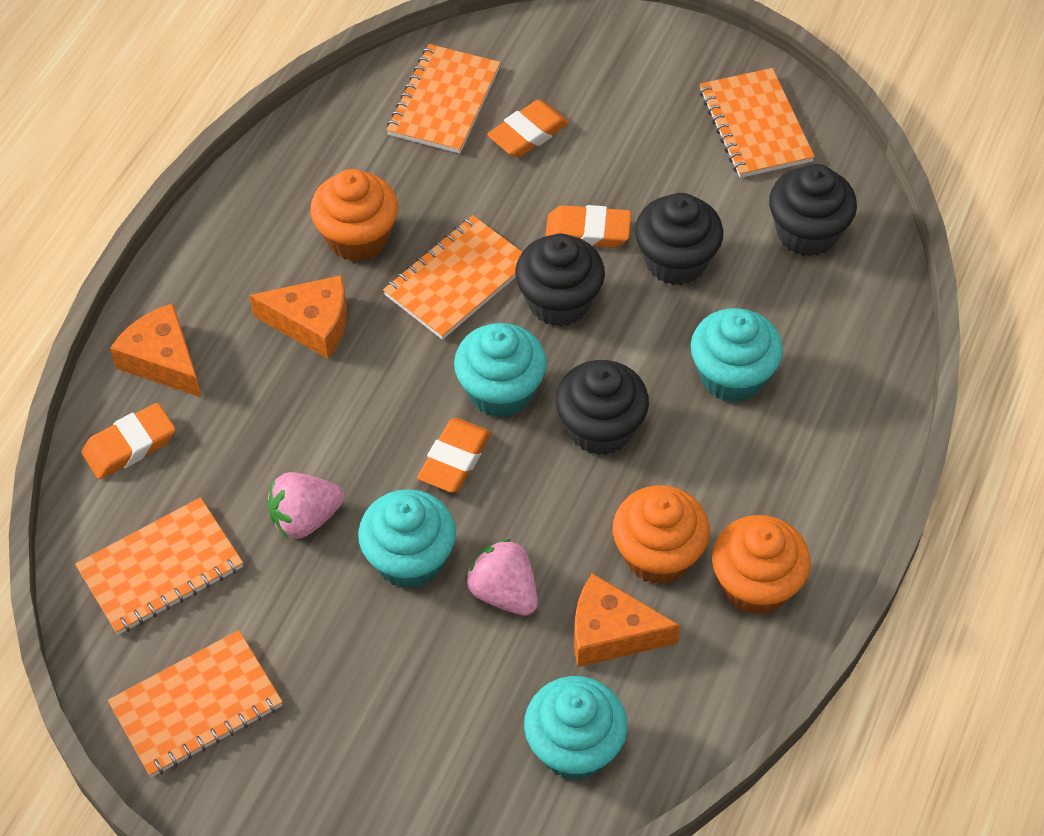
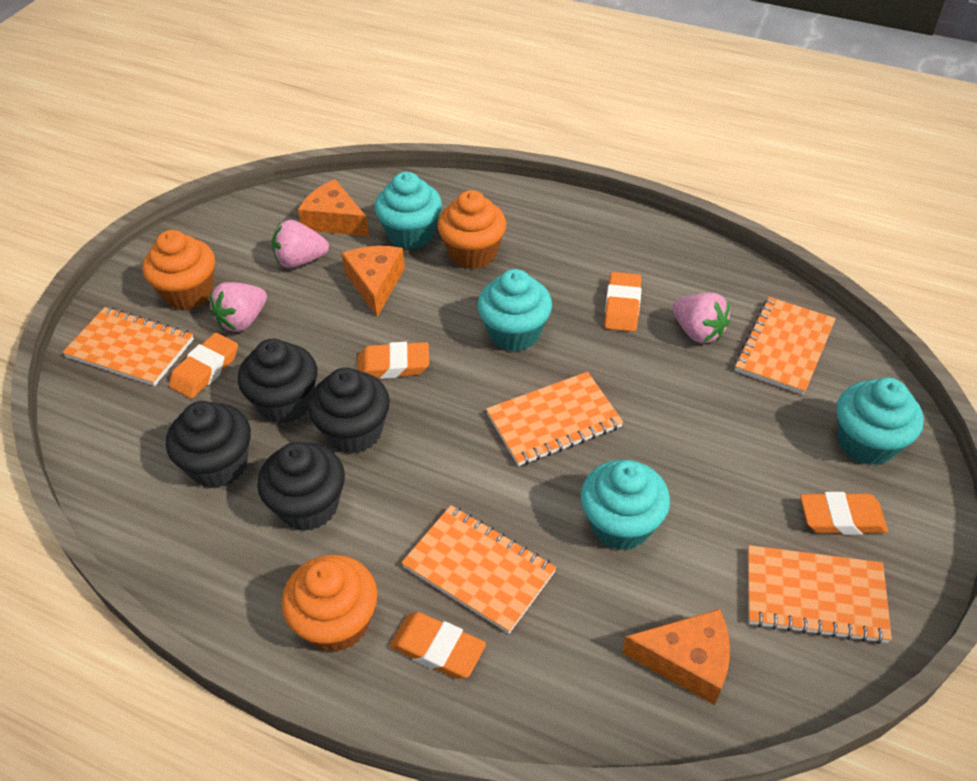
orange eraser: 4 -> 5
pink strawberry: 2 -> 3

